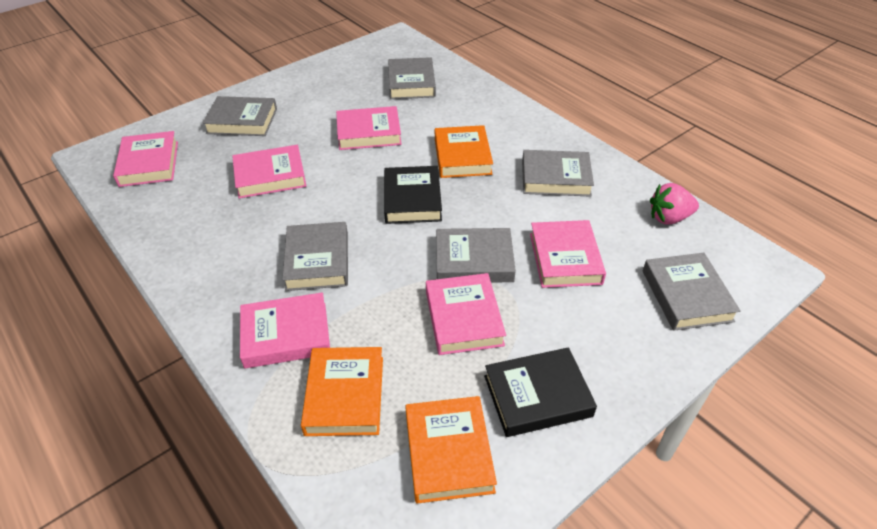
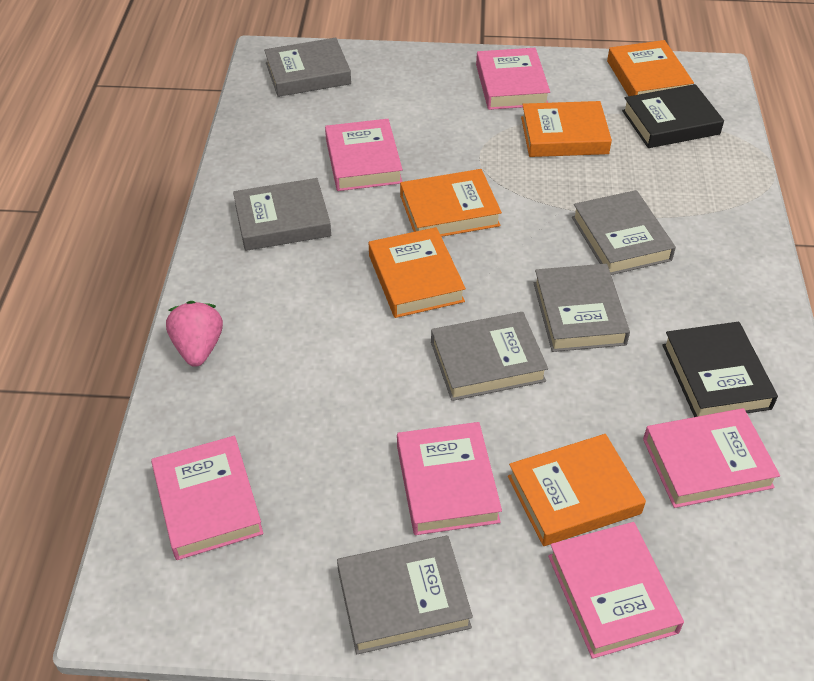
orange book: 3 -> 5

